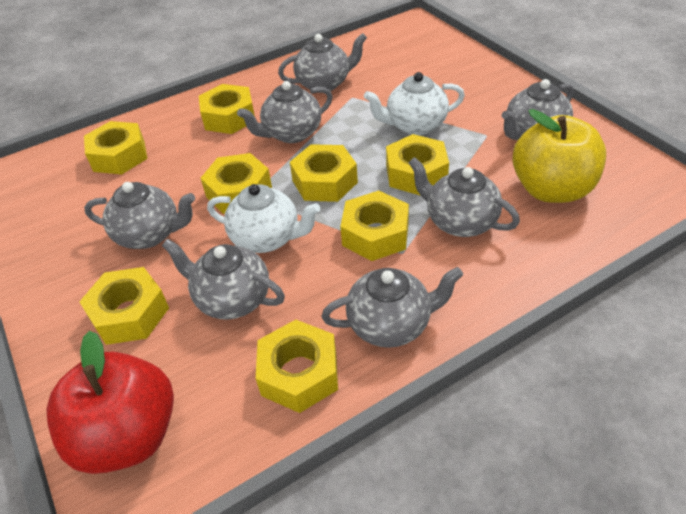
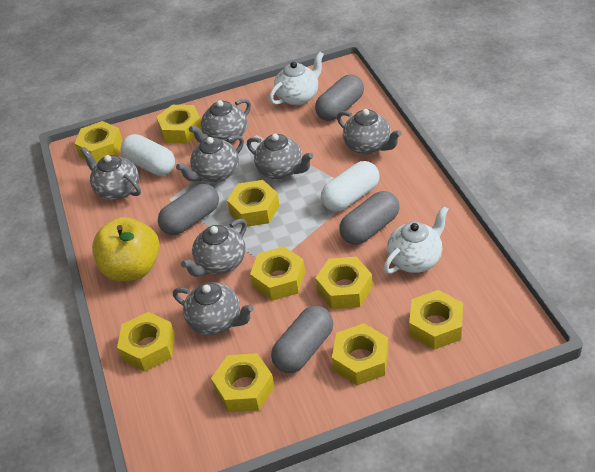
grey capsule: 0 -> 4
red apple: 1 -> 0
white capsule: 0 -> 2
yellow nut: 8 -> 9

